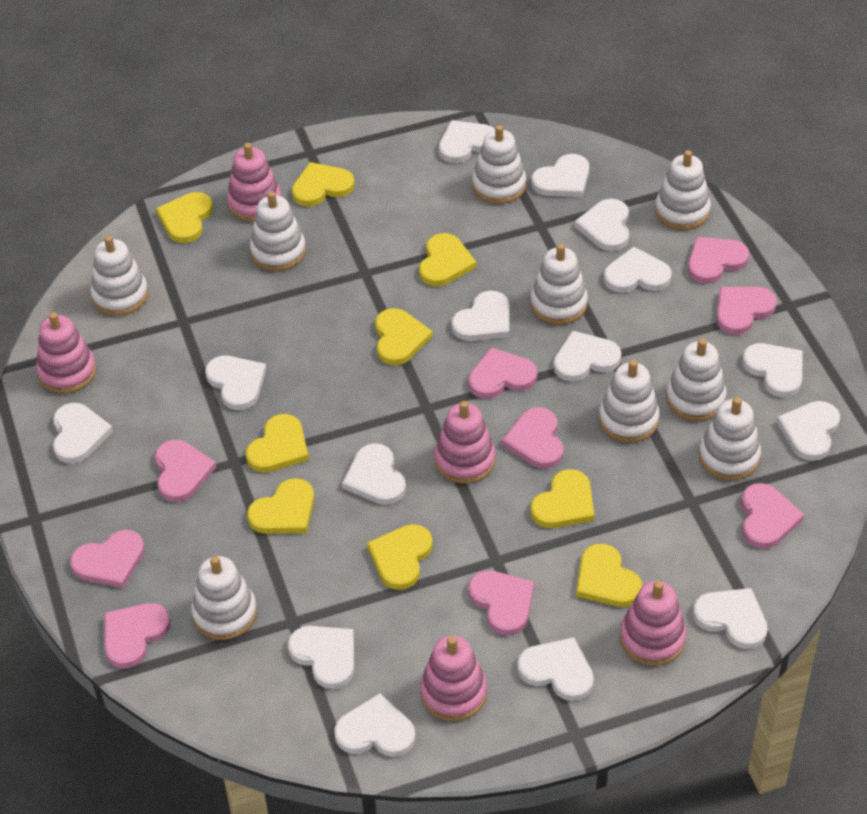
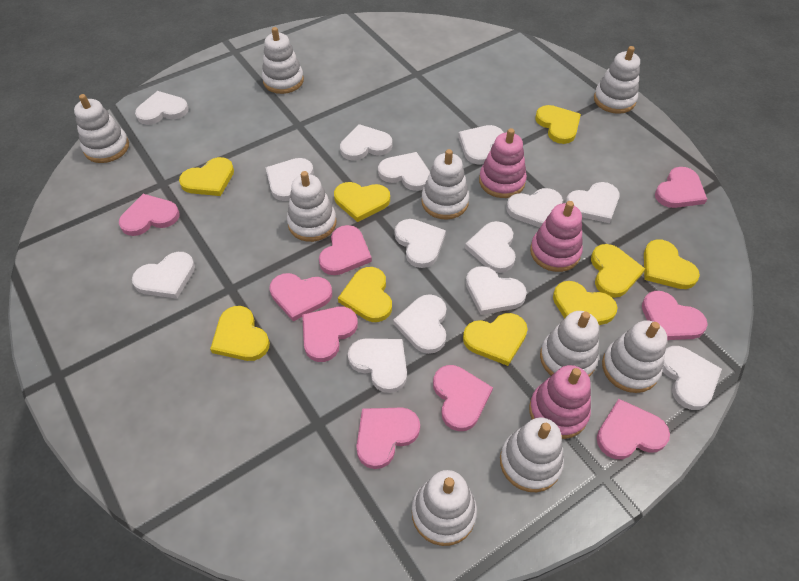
pink stacking toy: 5 -> 3
white heart: 15 -> 14

